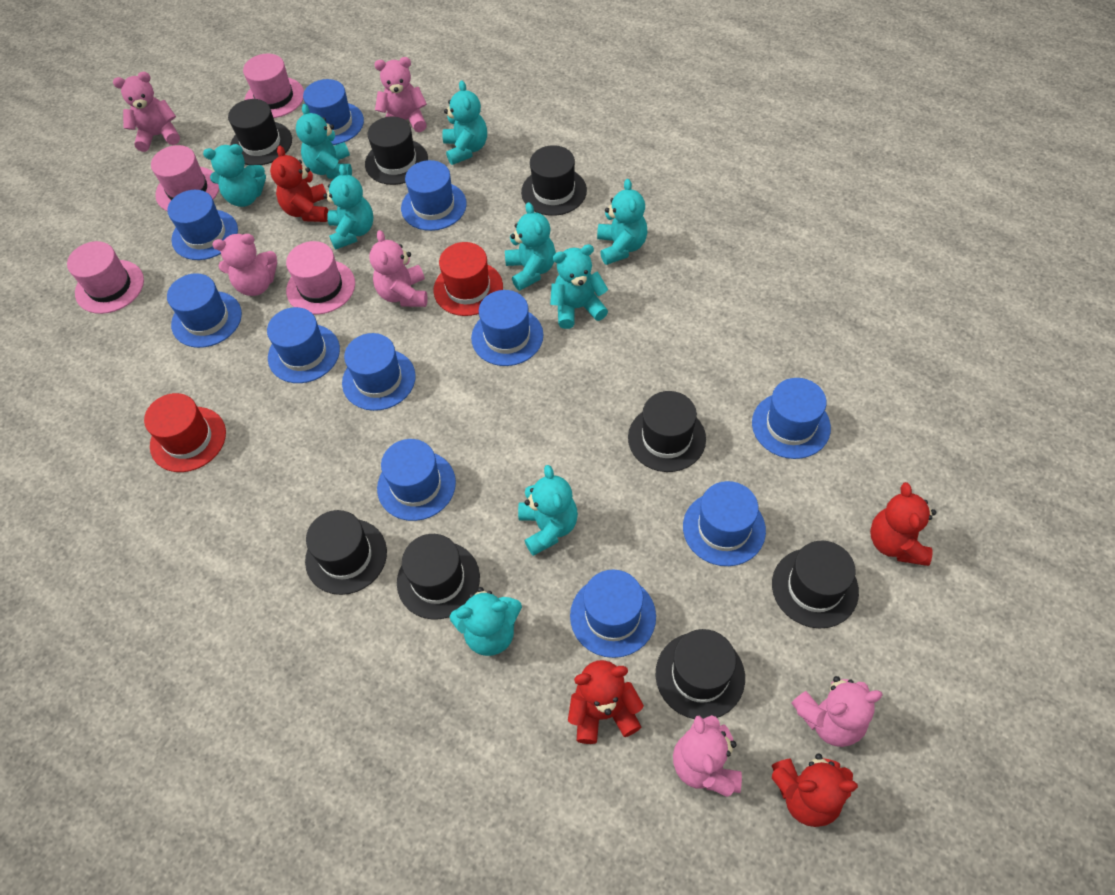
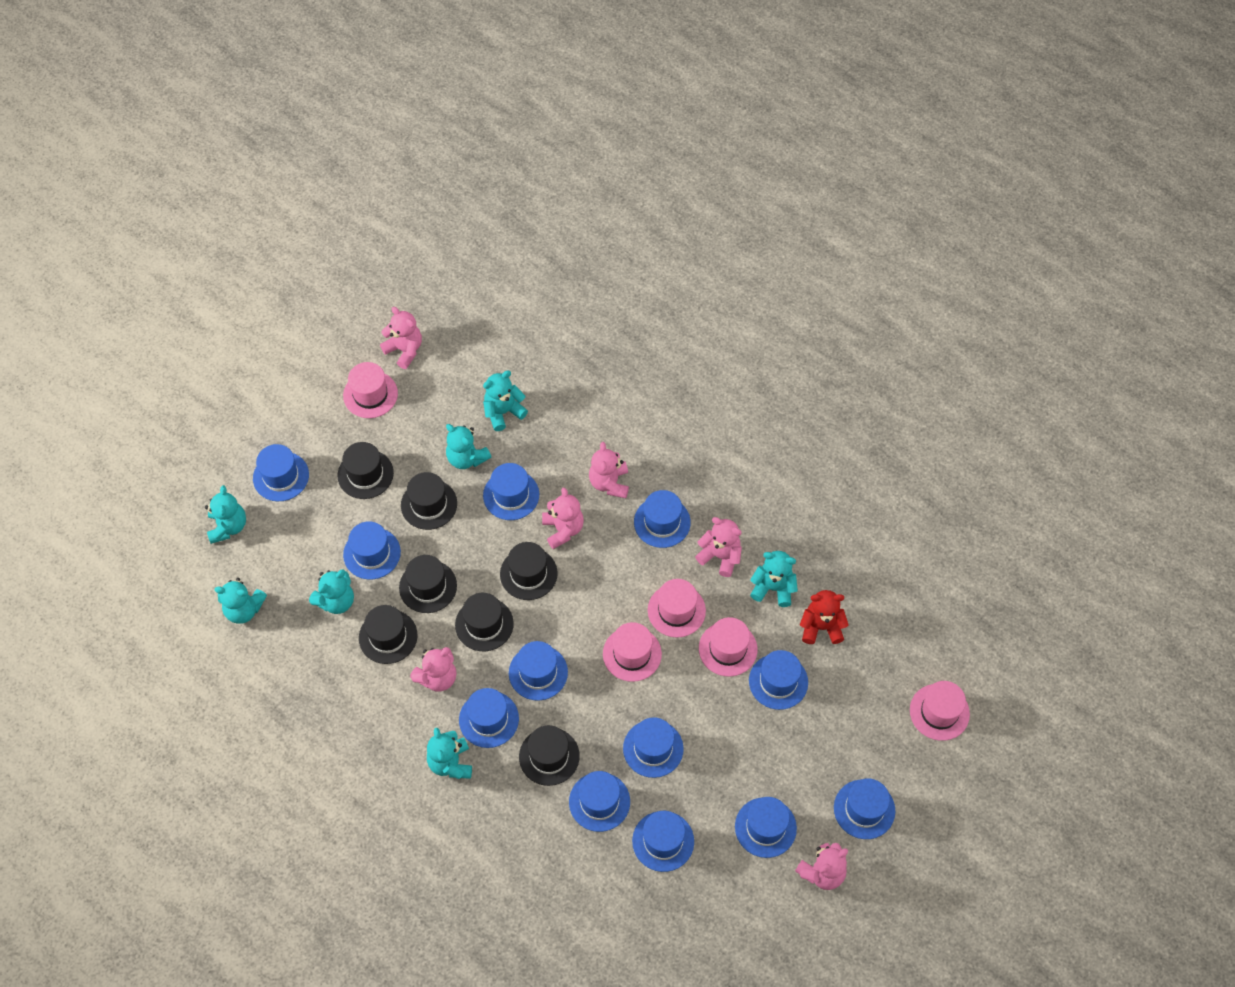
black hat: 8 -> 7
blue hat: 11 -> 12
pink hat: 4 -> 5
red hat: 2 -> 0
red teddy bear: 4 -> 1
turquoise teddy bear: 9 -> 7

